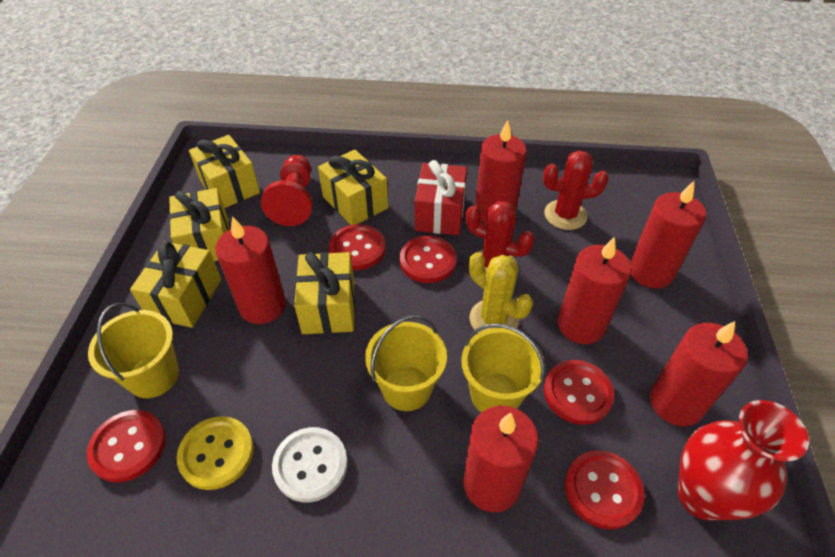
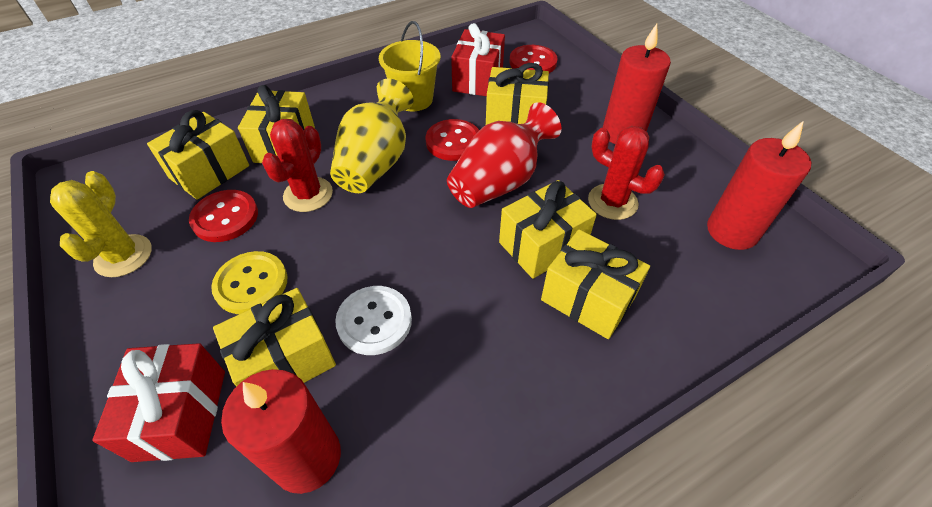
red button: 5 -> 3
red candle: 6 -> 3
red gift: 1 -> 2
red pawn: 1 -> 0
yellow bucket: 3 -> 1
yellow gift: 5 -> 6
yellow vase: 0 -> 1

